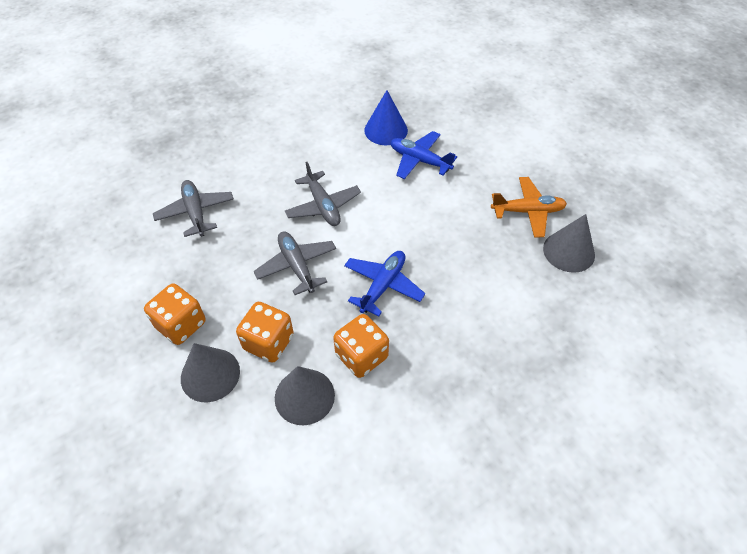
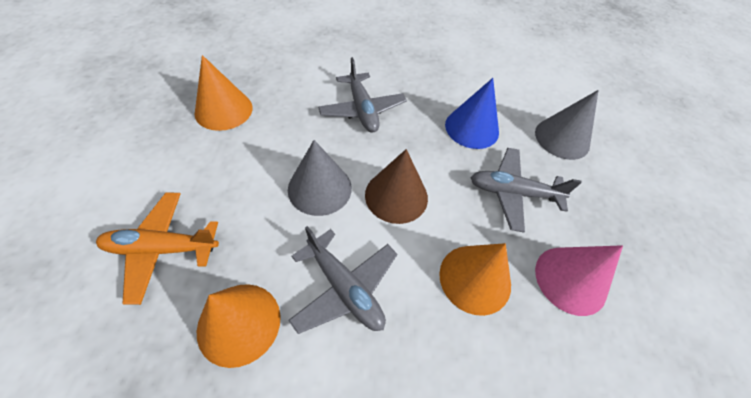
blue plane: 2 -> 0
brown cone: 0 -> 1
grey cone: 3 -> 2
orange cone: 0 -> 3
orange dice: 3 -> 0
pink cone: 0 -> 1

